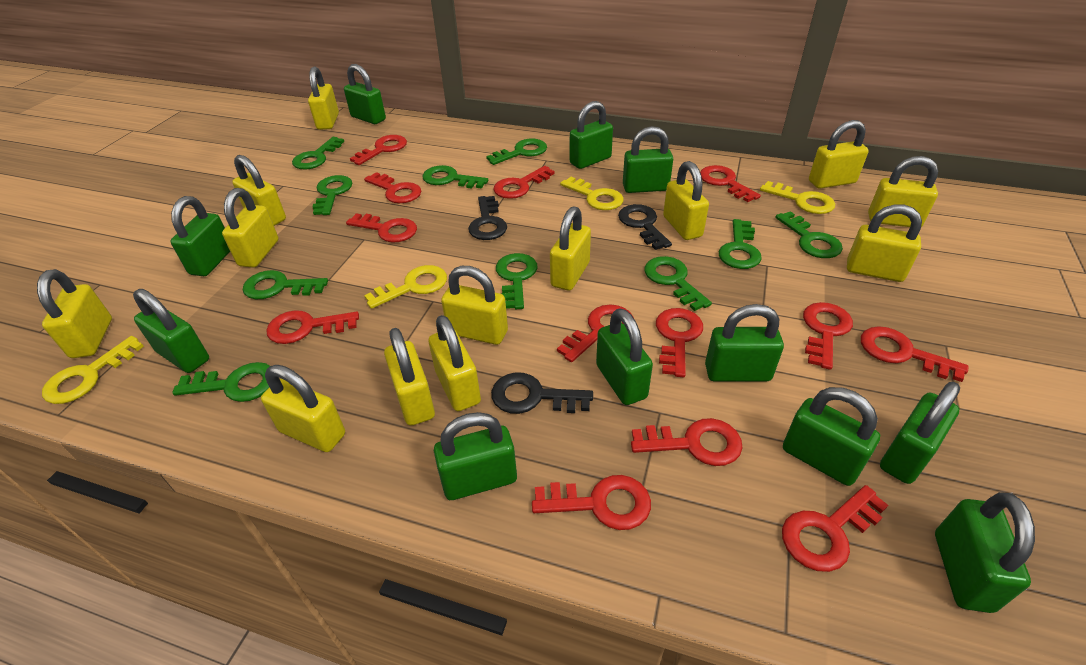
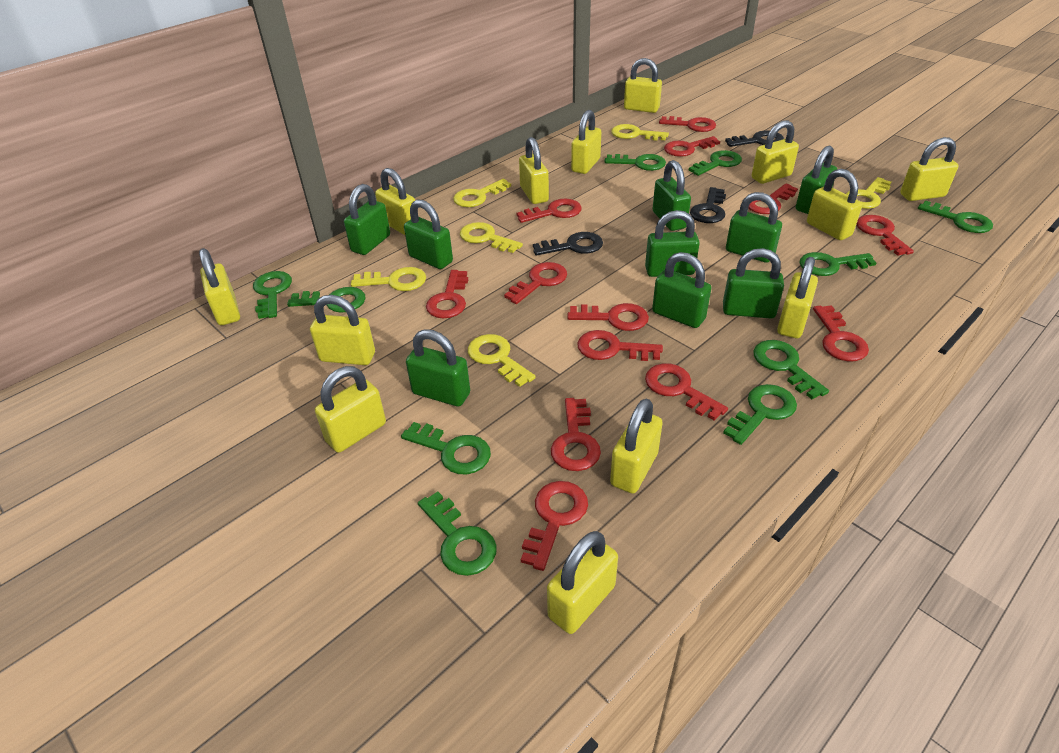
green padlock: 11 -> 9
yellow key: 4 -> 6

